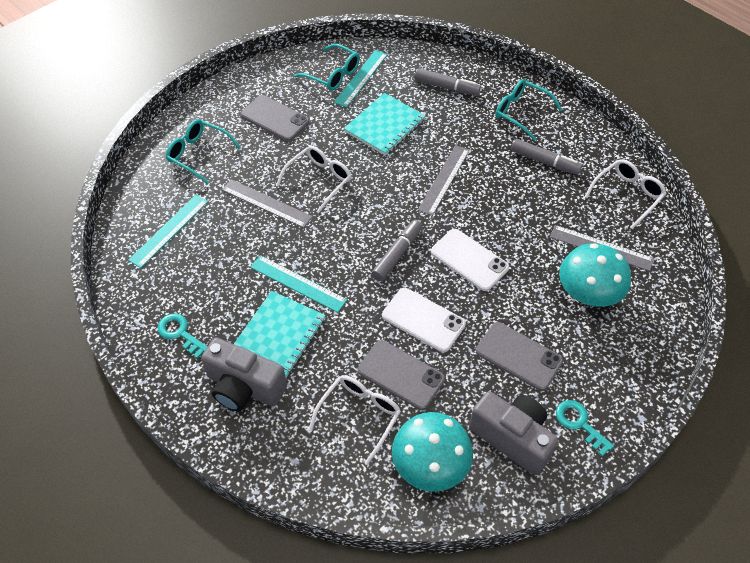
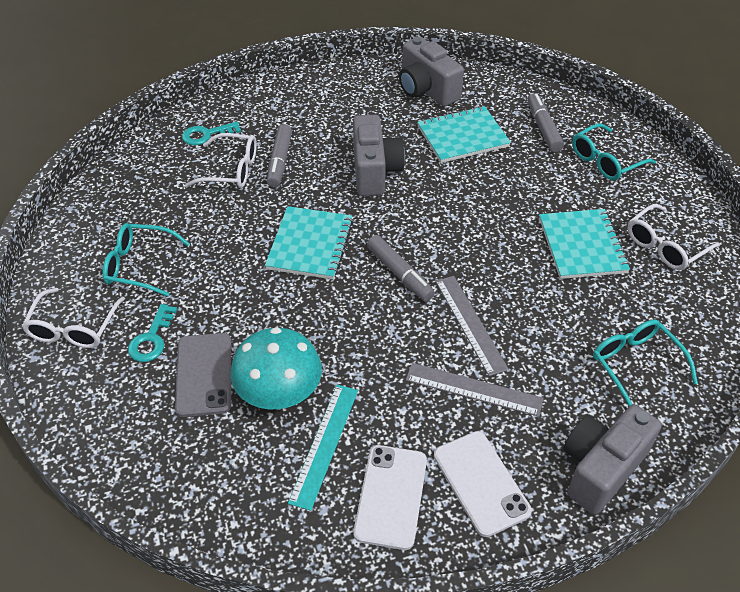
grey camera: 2 -> 3
grey phone: 3 -> 1
grey ruler: 3 -> 2
turquoise mushroom: 2 -> 1
turquoise notebook: 2 -> 3
turquoise ruler: 3 -> 1

